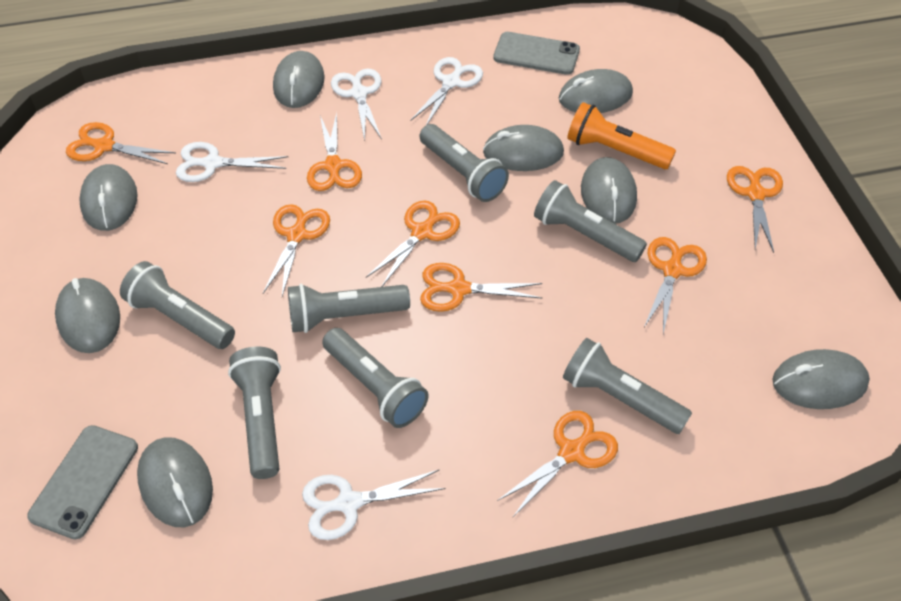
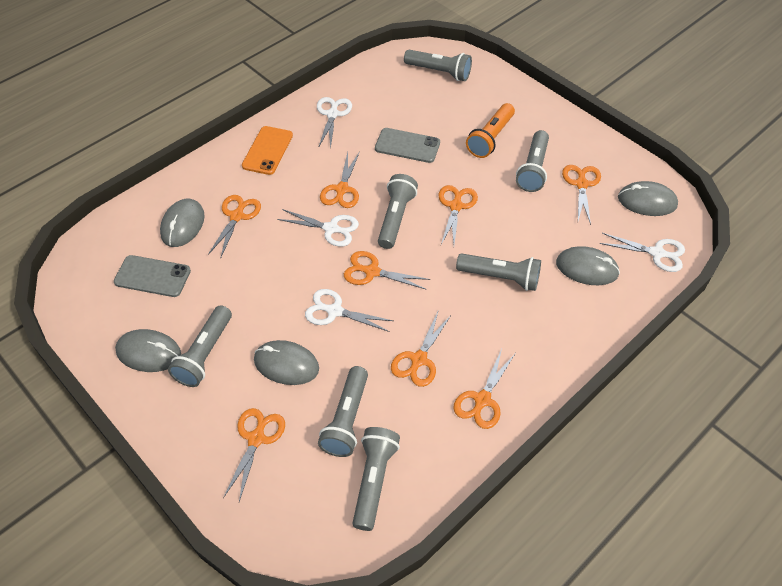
grey mouse: 8 -> 5
orange phone: 0 -> 1

